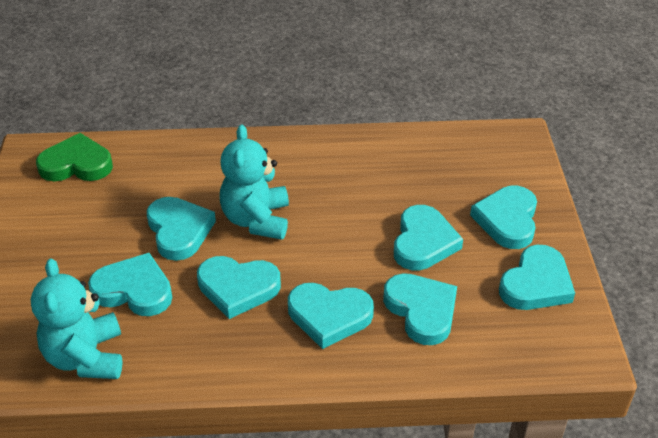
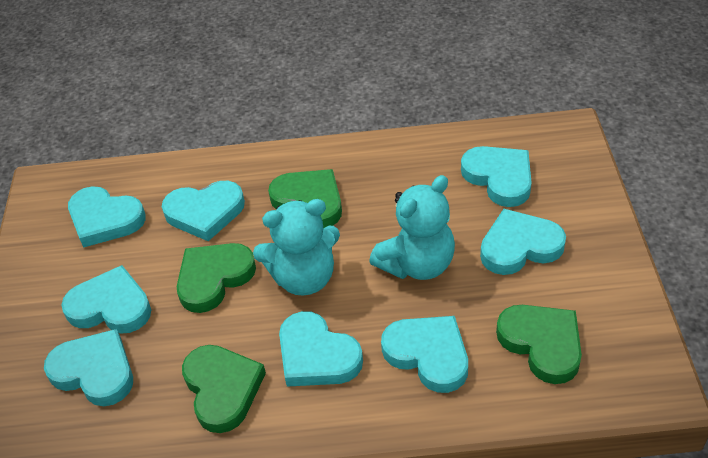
green heart: 1 -> 4

